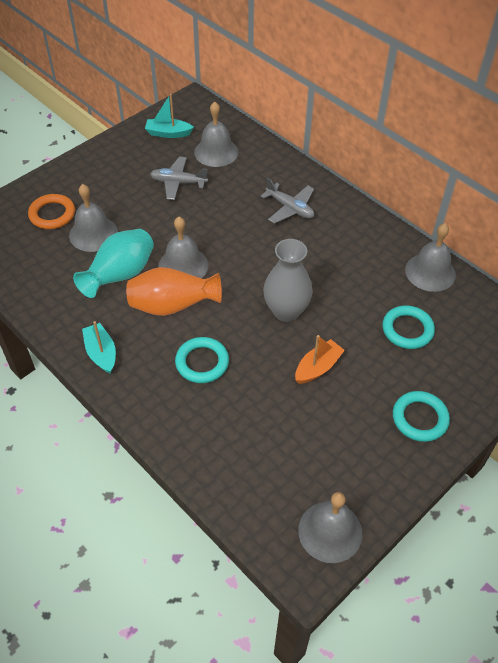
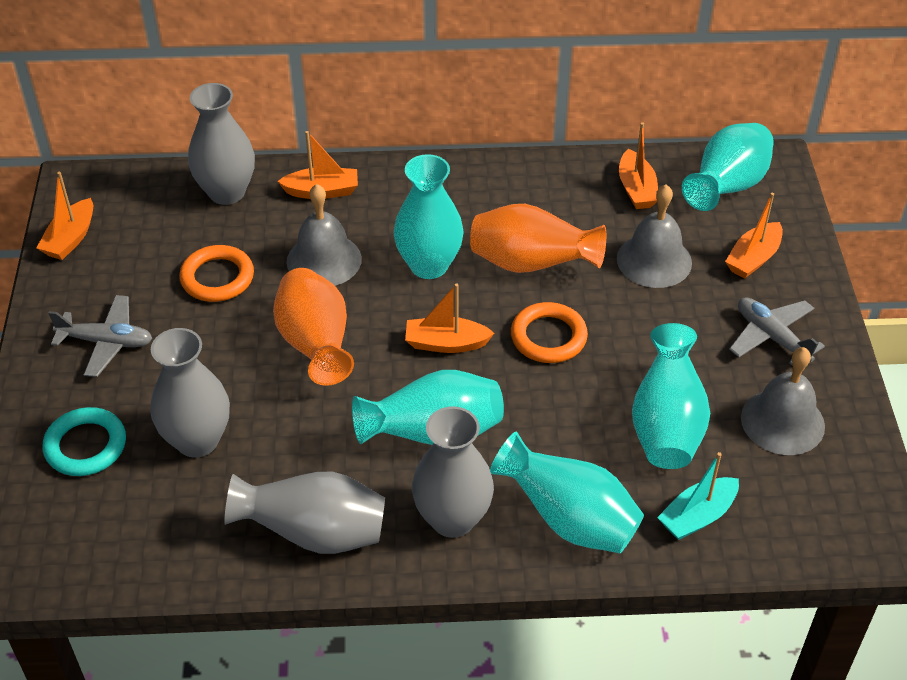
grey bell: 5 -> 3
grey vase: 1 -> 4
orange boat: 1 -> 5
orange ring: 1 -> 2
orange vase: 1 -> 2
turquoise boat: 2 -> 1
turquoise ring: 3 -> 1
turquoise vase: 1 -> 5

